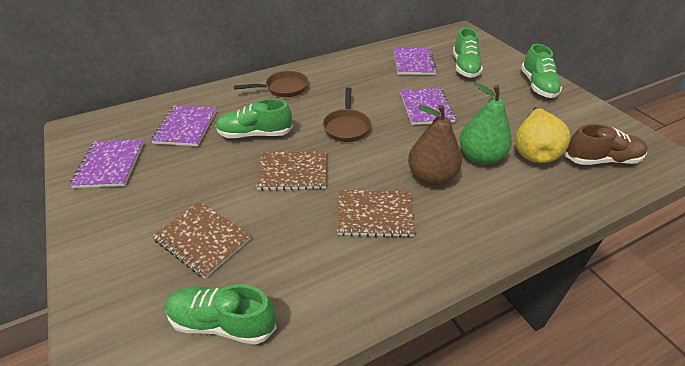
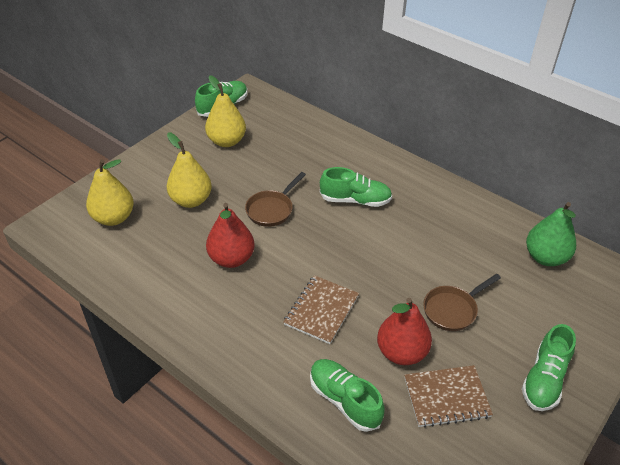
brown notebook: 3 -> 2
brown pear: 1 -> 0
brown shoe: 1 -> 0
purple notebook: 4 -> 0
red pear: 0 -> 2
yellow pear: 1 -> 3

